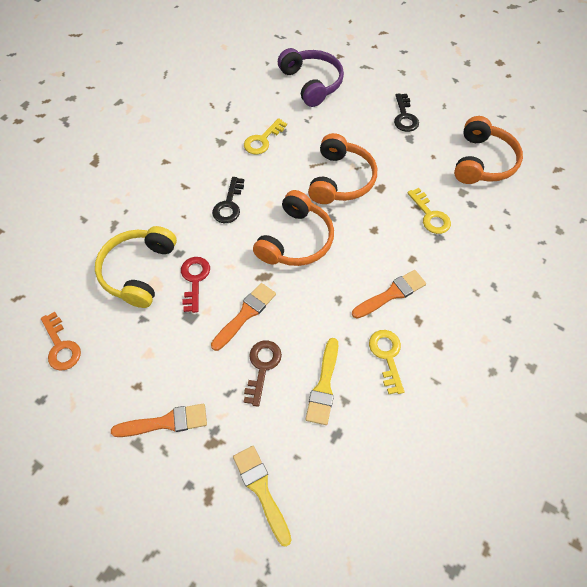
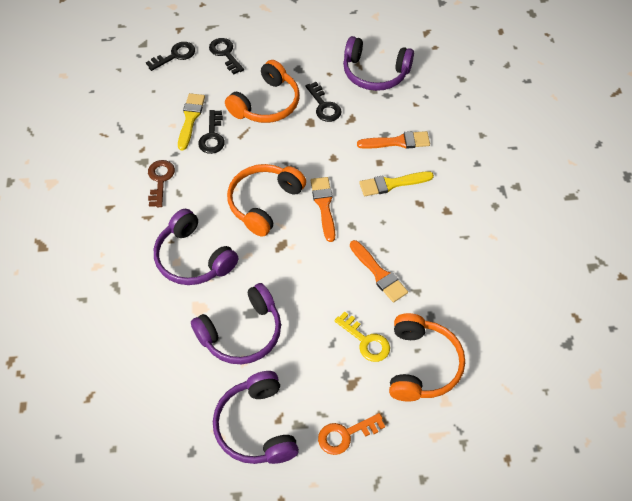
black key: 2 -> 4
purple headphones: 1 -> 4
red key: 1 -> 0
yellow headphones: 1 -> 0
yellow key: 3 -> 1

